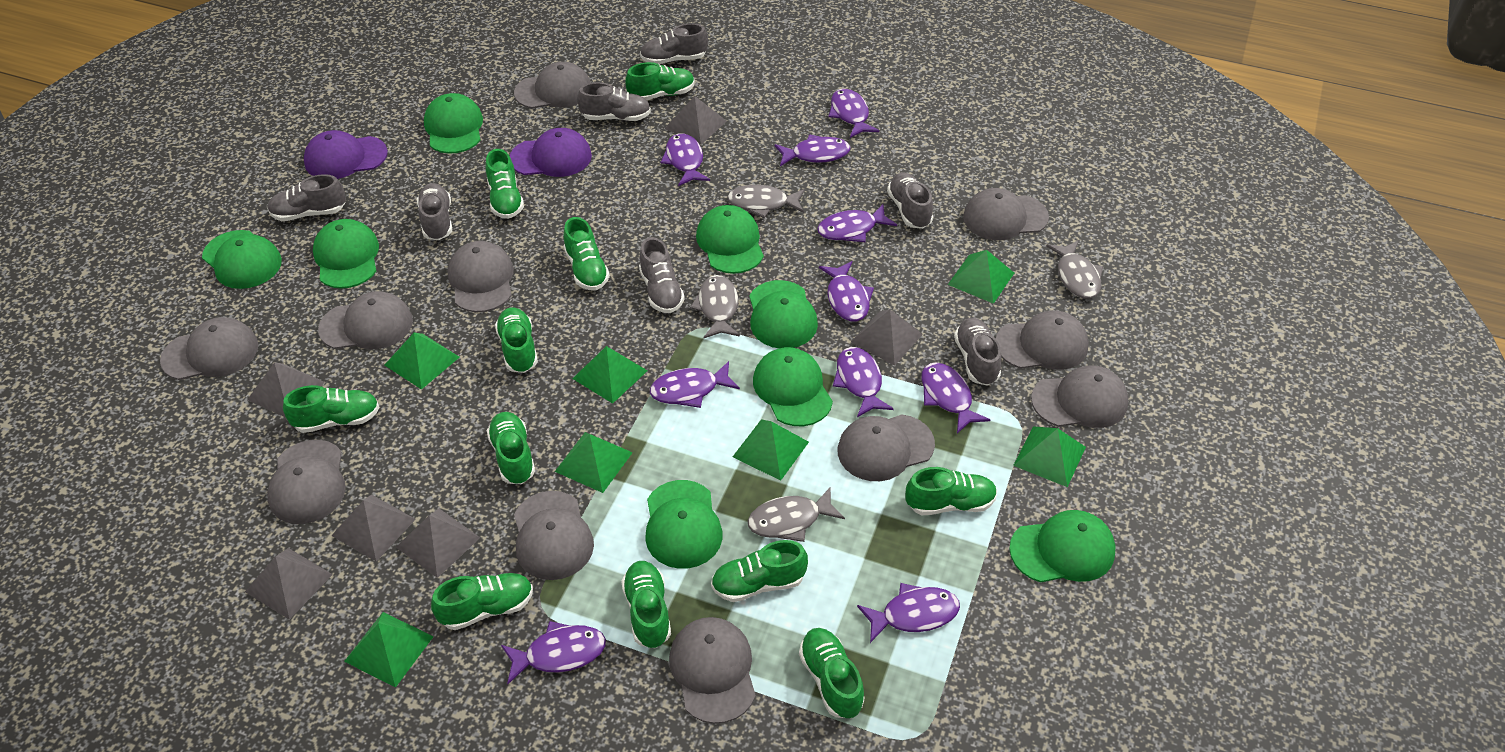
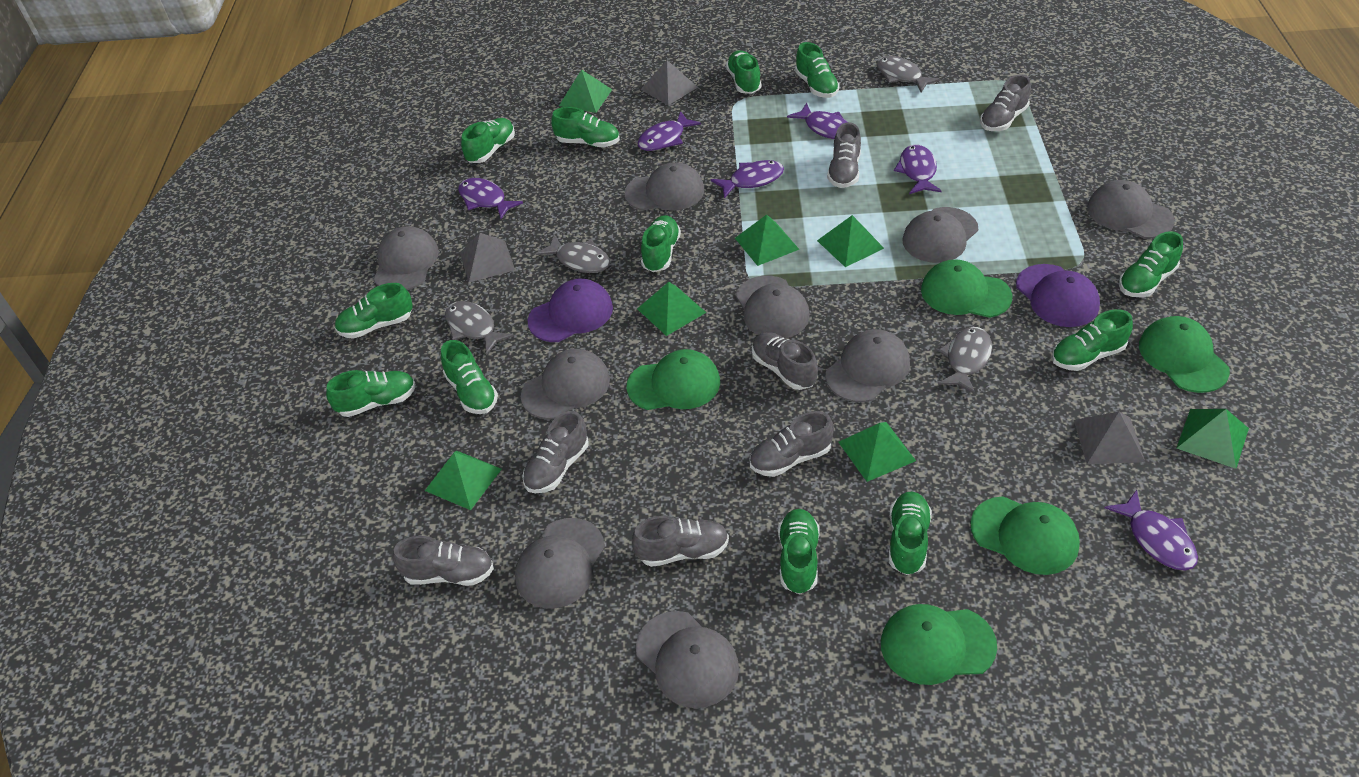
green cap: 8 -> 5
green shoe: 11 -> 12
grey cap: 11 -> 9
grey pyramid: 6 -> 3
purple fish: 10 -> 6

